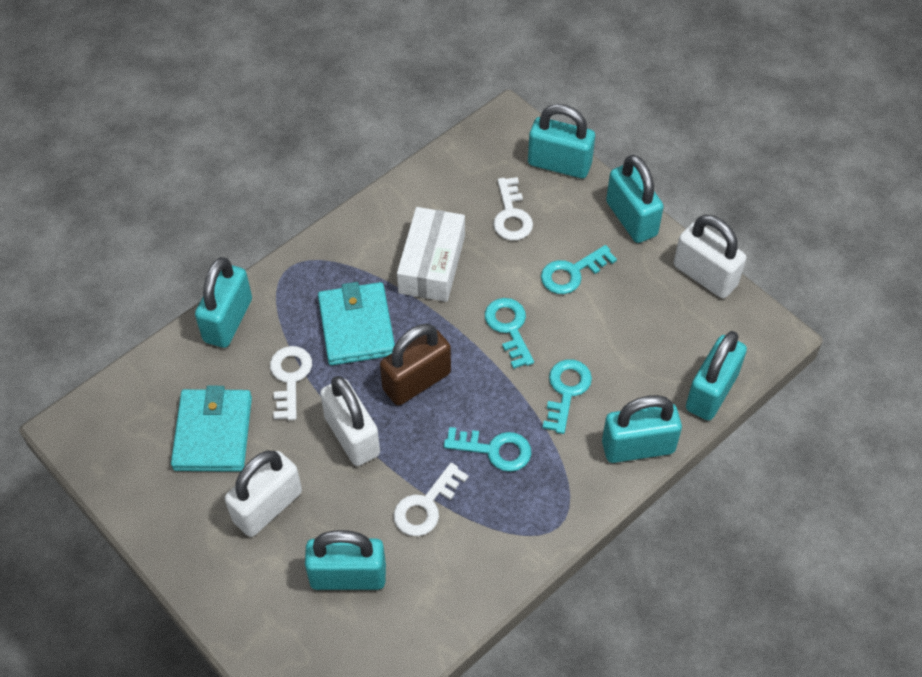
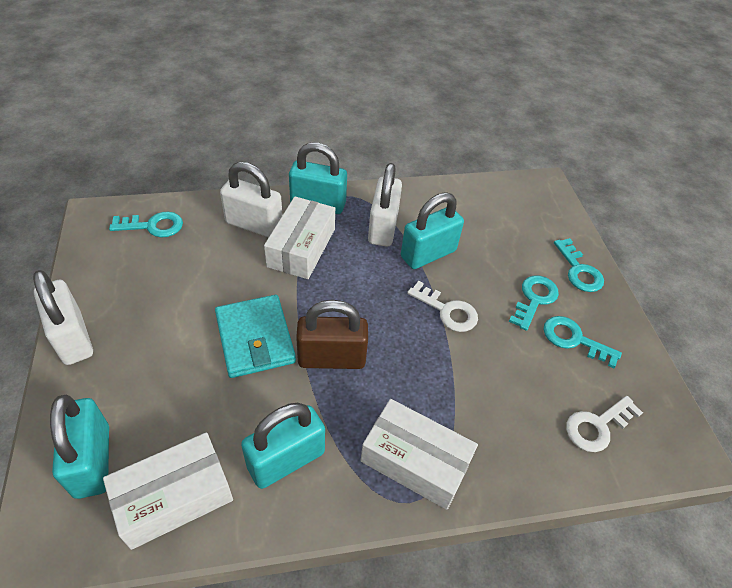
turquoise padlock: 6 -> 4
turquoise wallet: 2 -> 1
white box: 1 -> 3
white key: 3 -> 2

